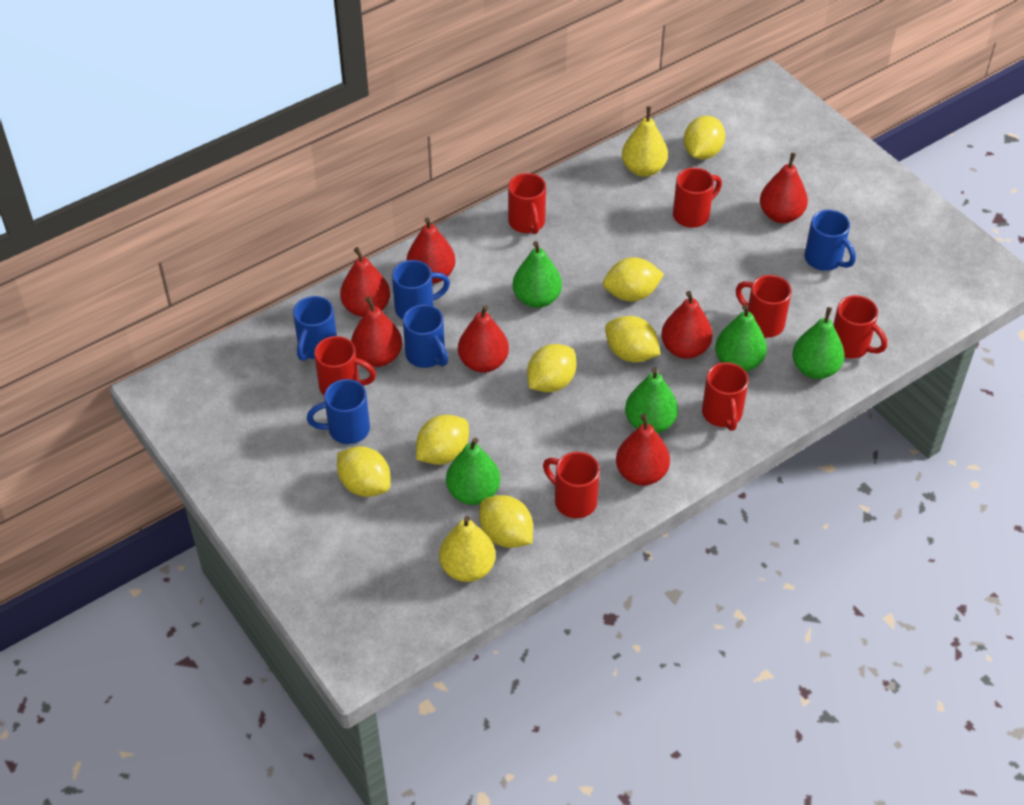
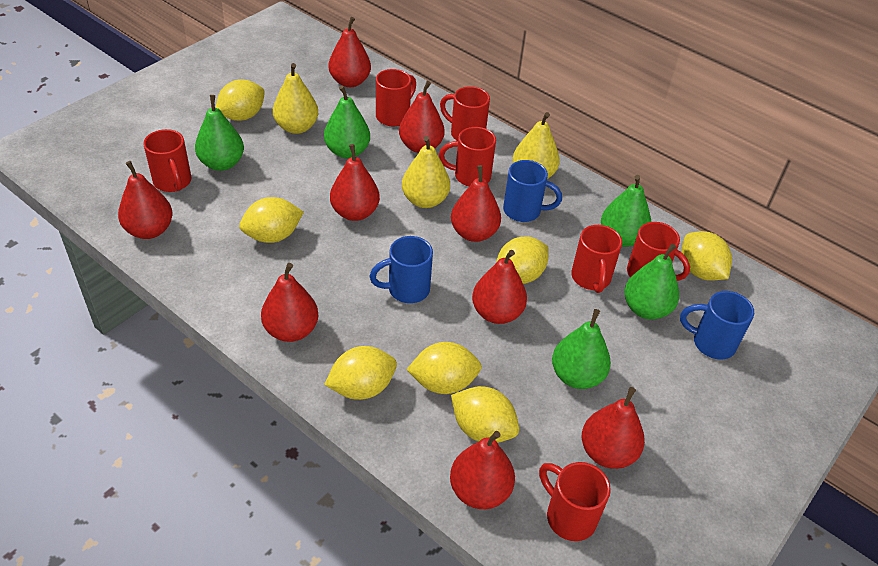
blue mug: 5 -> 3
red pear: 7 -> 9
yellow pear: 2 -> 3

